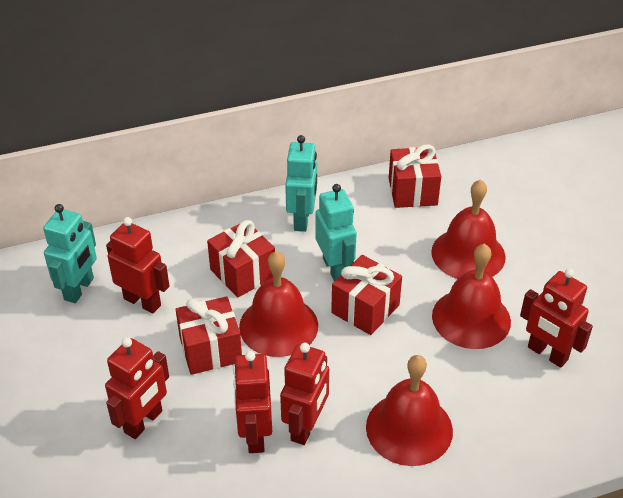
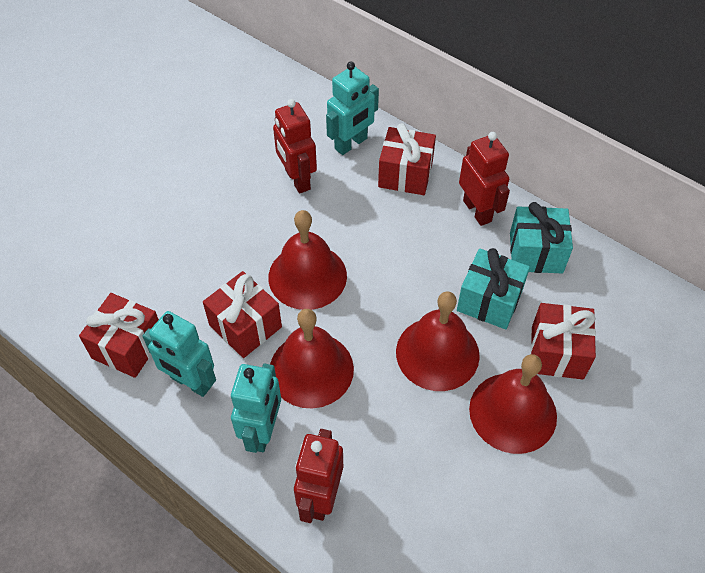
red robot: 5 -> 3
turquoise gift: 0 -> 2

